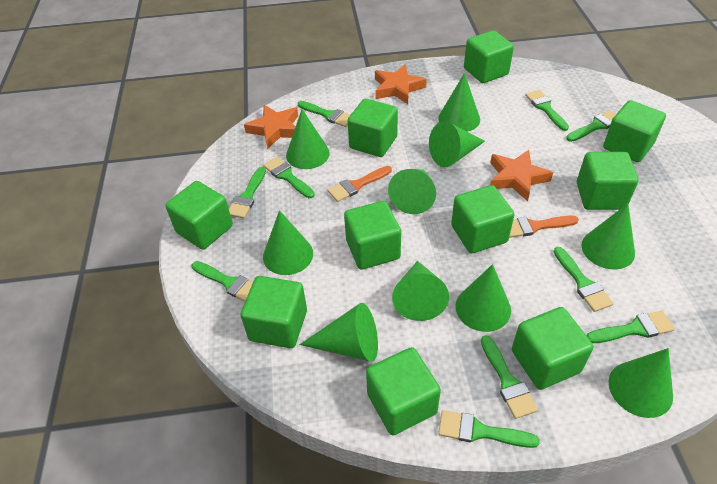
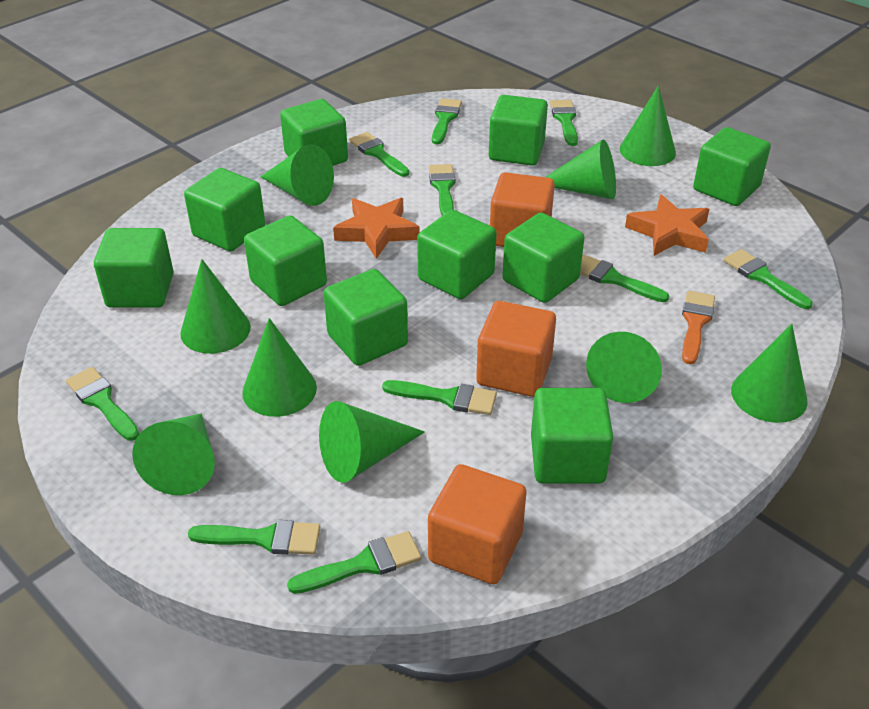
green cone: 10 -> 9
orange brush: 2 -> 1
orange cube: 0 -> 3
orange star: 3 -> 2

